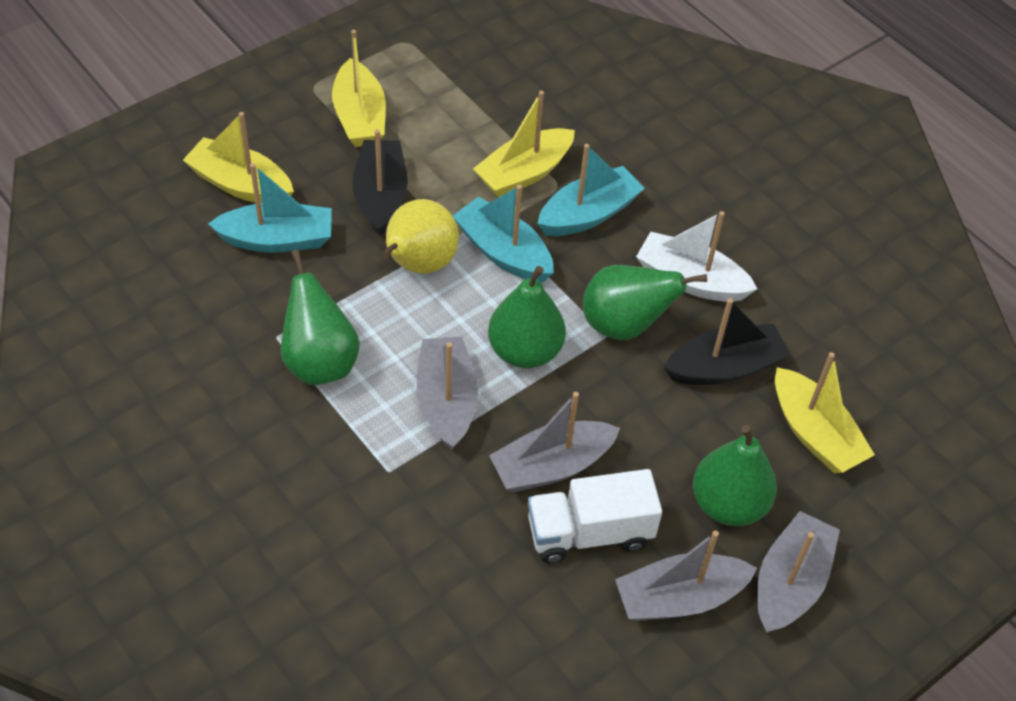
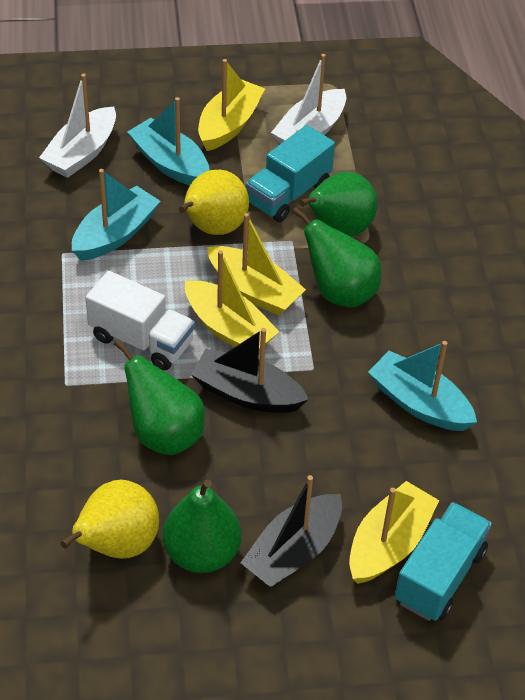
grey boat: 4 -> 0
turquoise truck: 0 -> 2
white boat: 1 -> 2
yellow pear: 1 -> 2

